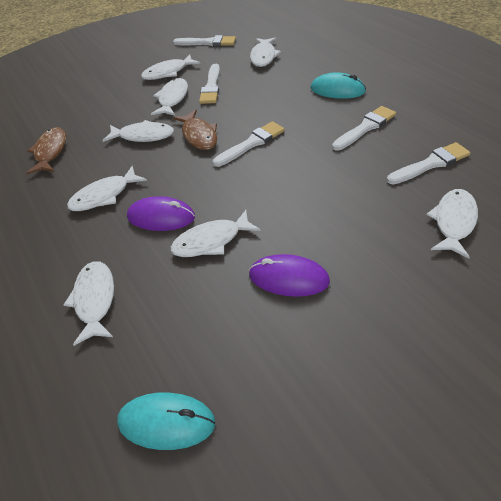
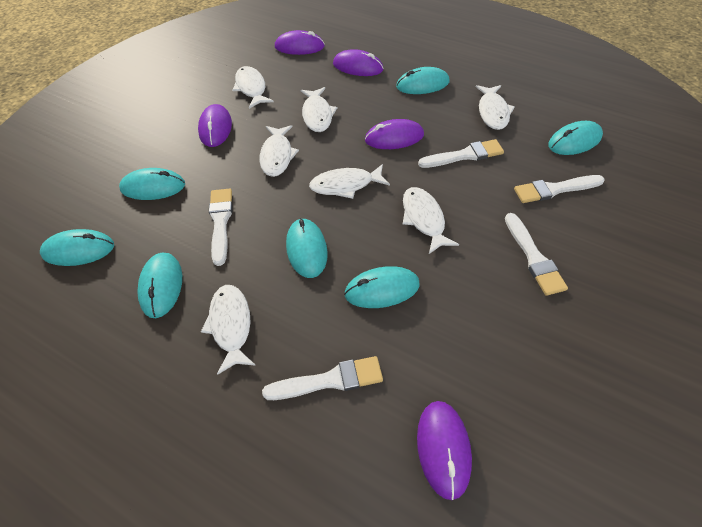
brown fish: 2 -> 0
purple mouse: 2 -> 5
turquoise mouse: 2 -> 7
white fish: 8 -> 7

